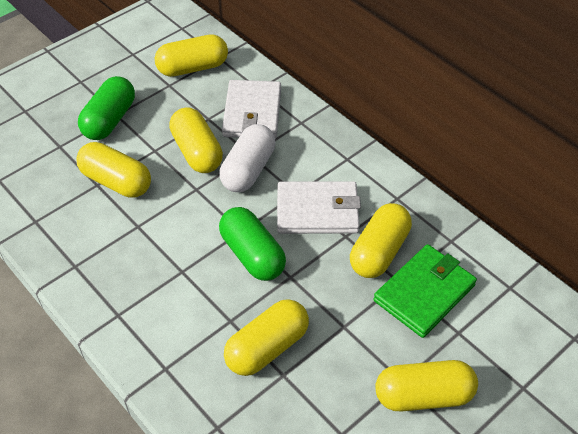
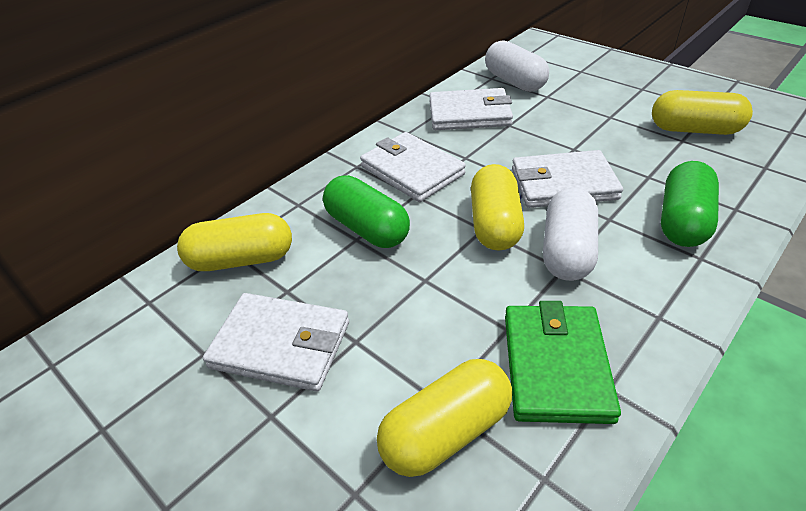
white capsule: 1 -> 2
white wallet: 2 -> 4
yellow capsule: 6 -> 4

